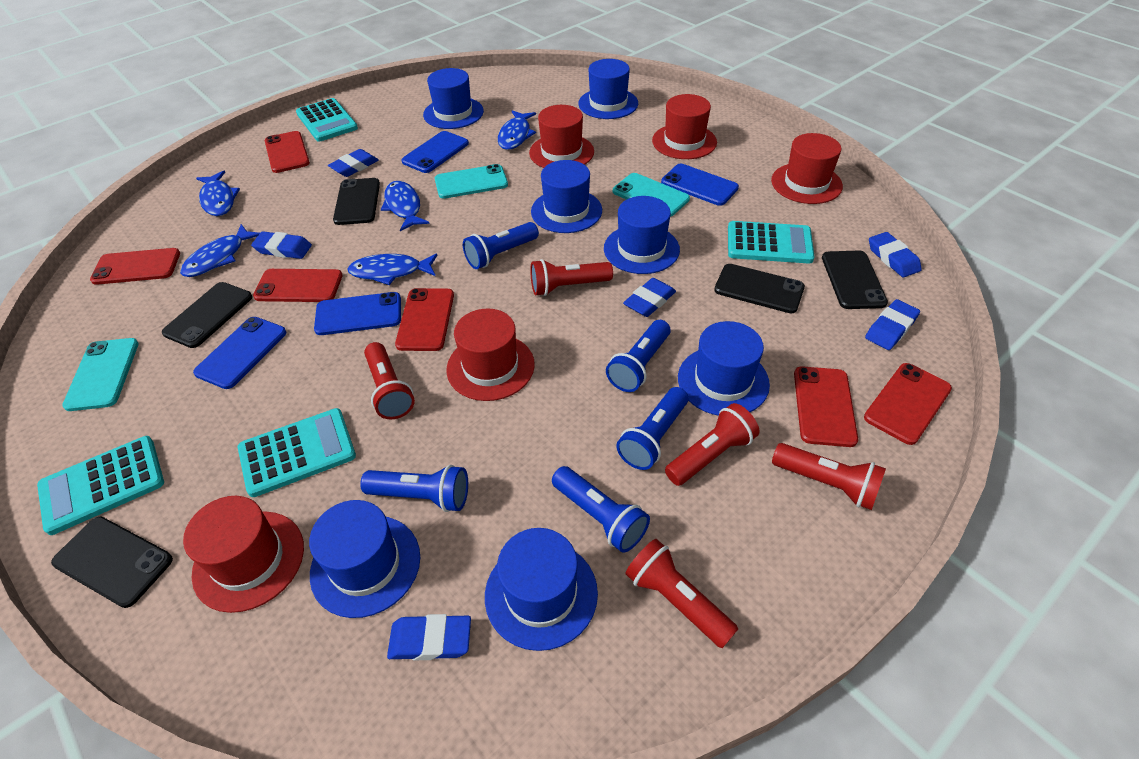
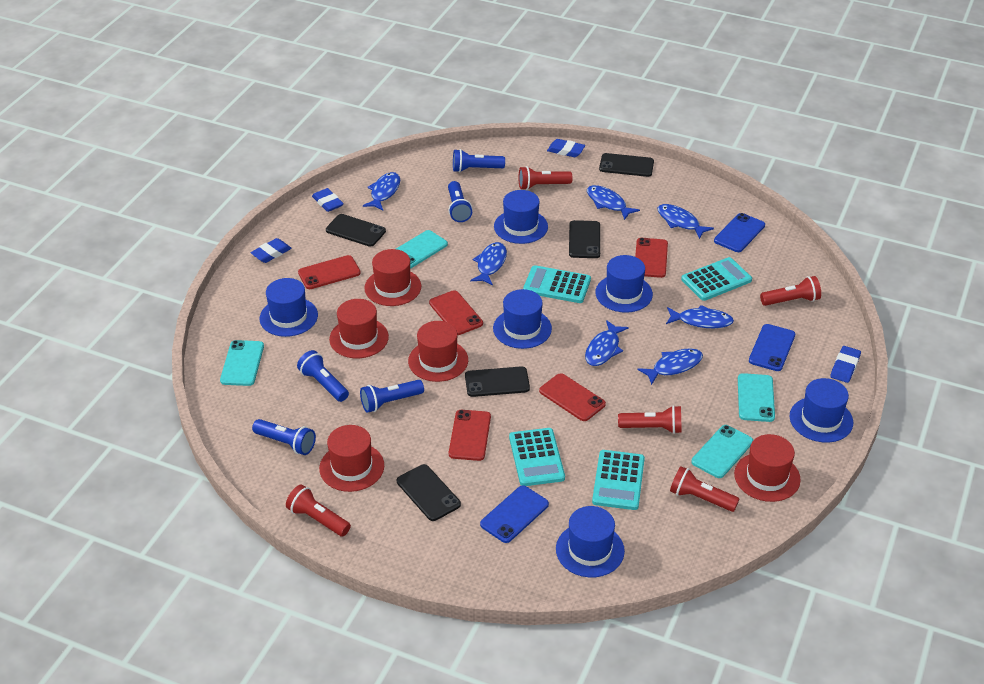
blue eraser: 6 -> 4
blue fish: 5 -> 7
blue hat: 7 -> 6
blue phone: 4 -> 3
red phone: 6 -> 5
turquoise phone: 3 -> 4

